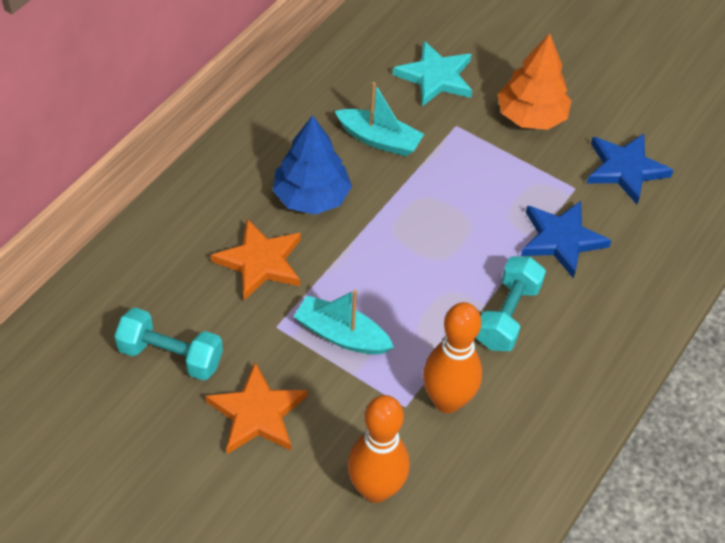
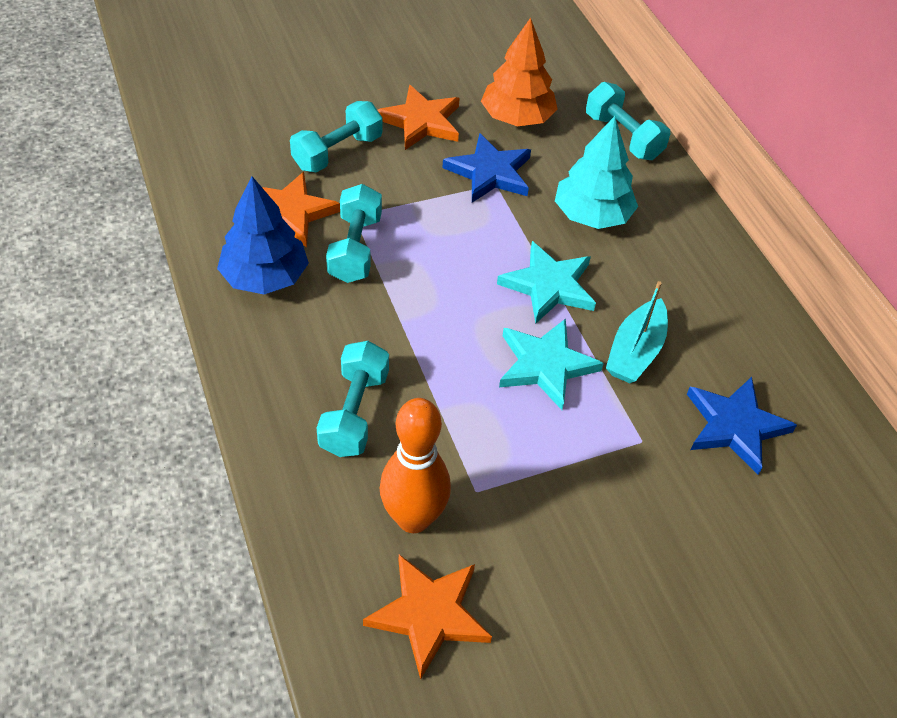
orange bowling pin: 2 -> 1
orange star: 2 -> 3
turquoise boat: 2 -> 1
turquoise dumbbell: 2 -> 4
turquoise star: 1 -> 2
turquoise tree: 0 -> 1

